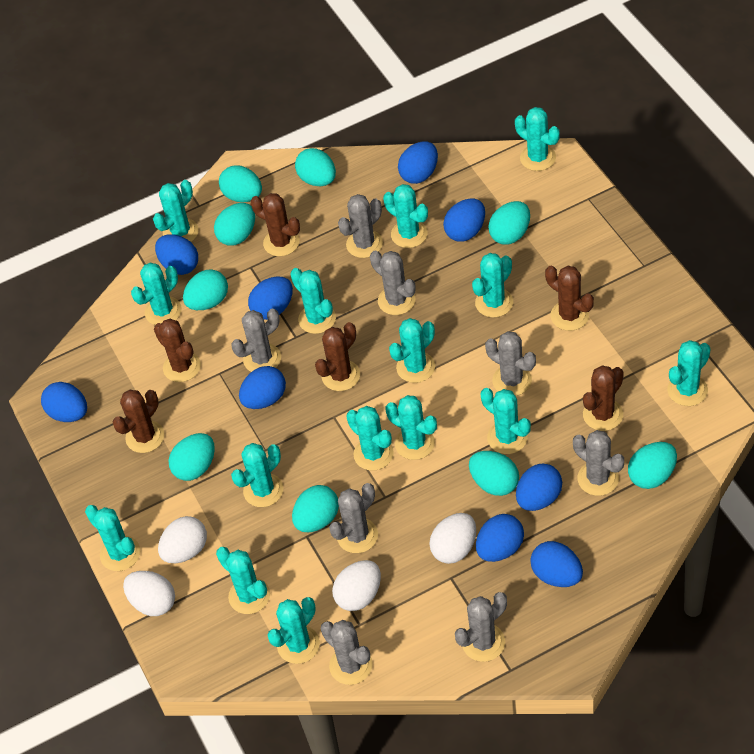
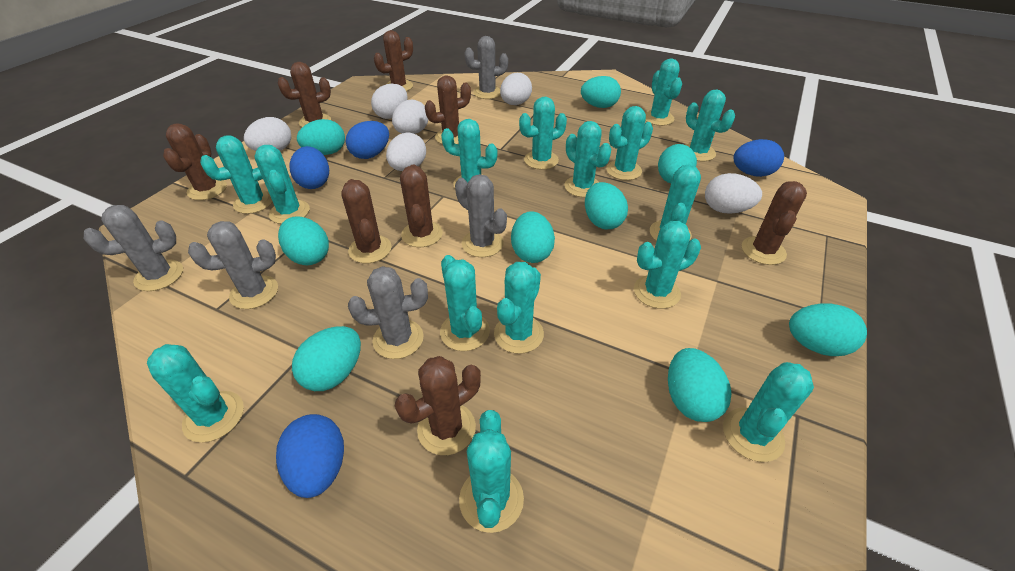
blue egg: 9 -> 4
brown cactus: 6 -> 8
grey cactus: 8 -> 5
white egg: 4 -> 6

